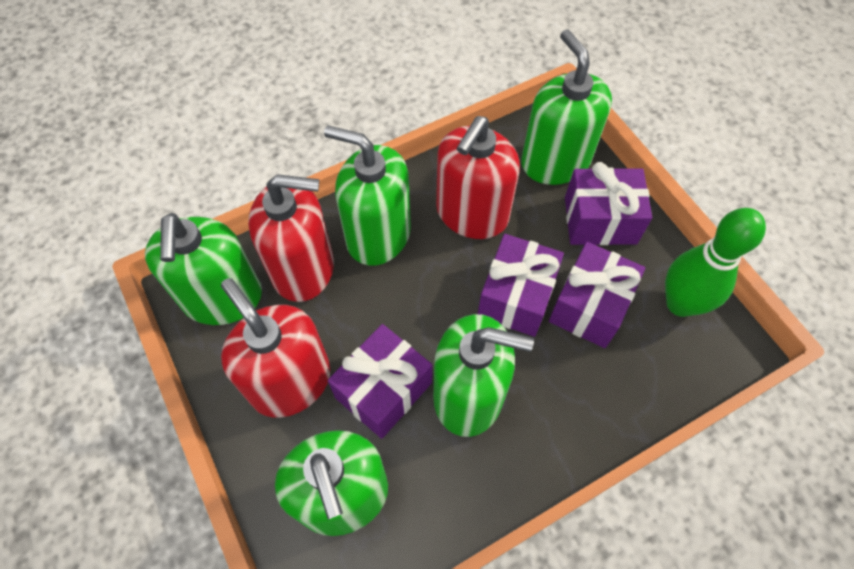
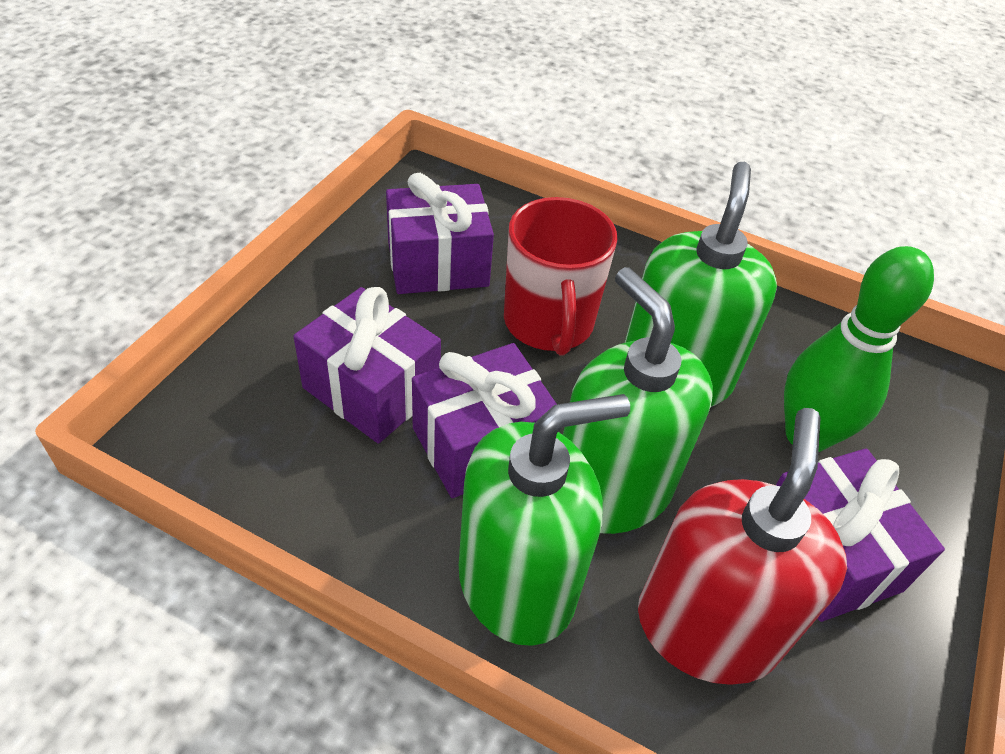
green soap dispenser: 5 -> 3
red mug: 0 -> 1
red soap dispenser: 3 -> 1

